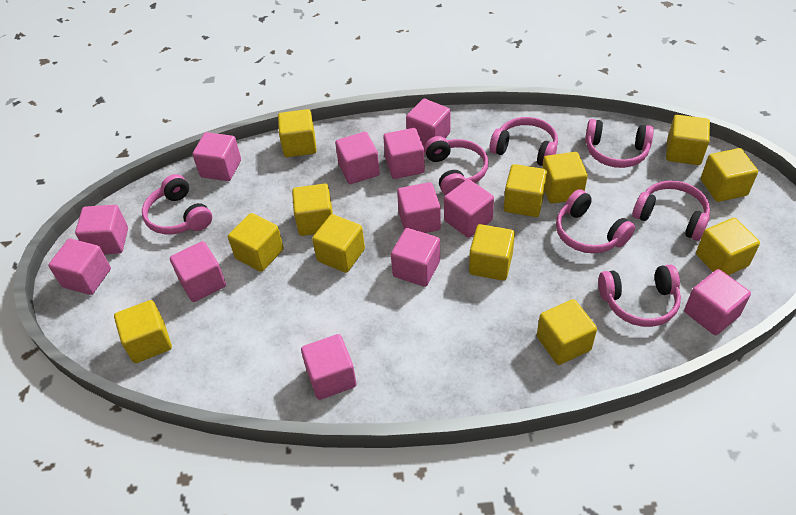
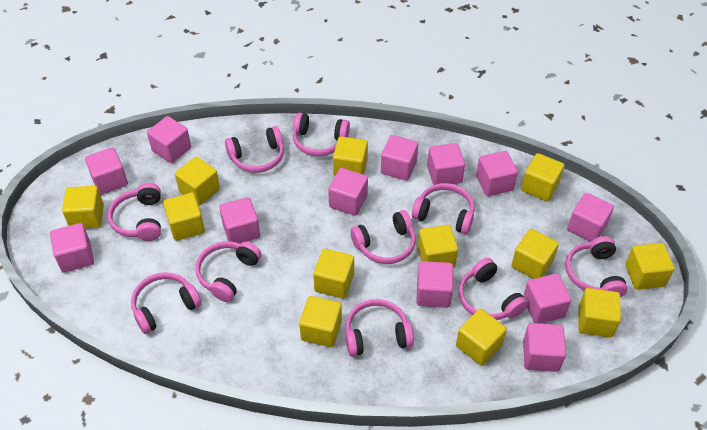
pink headphones: 7 -> 10

